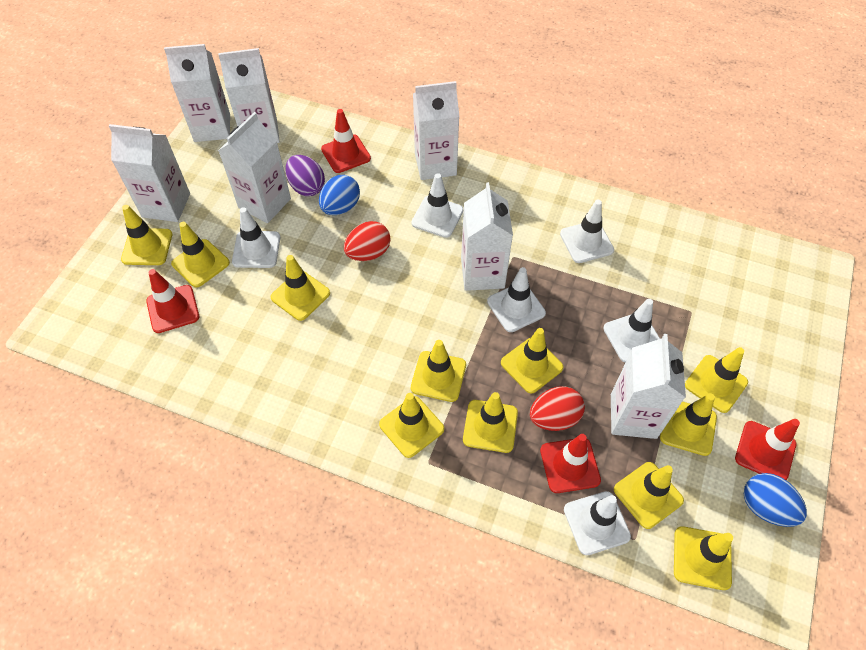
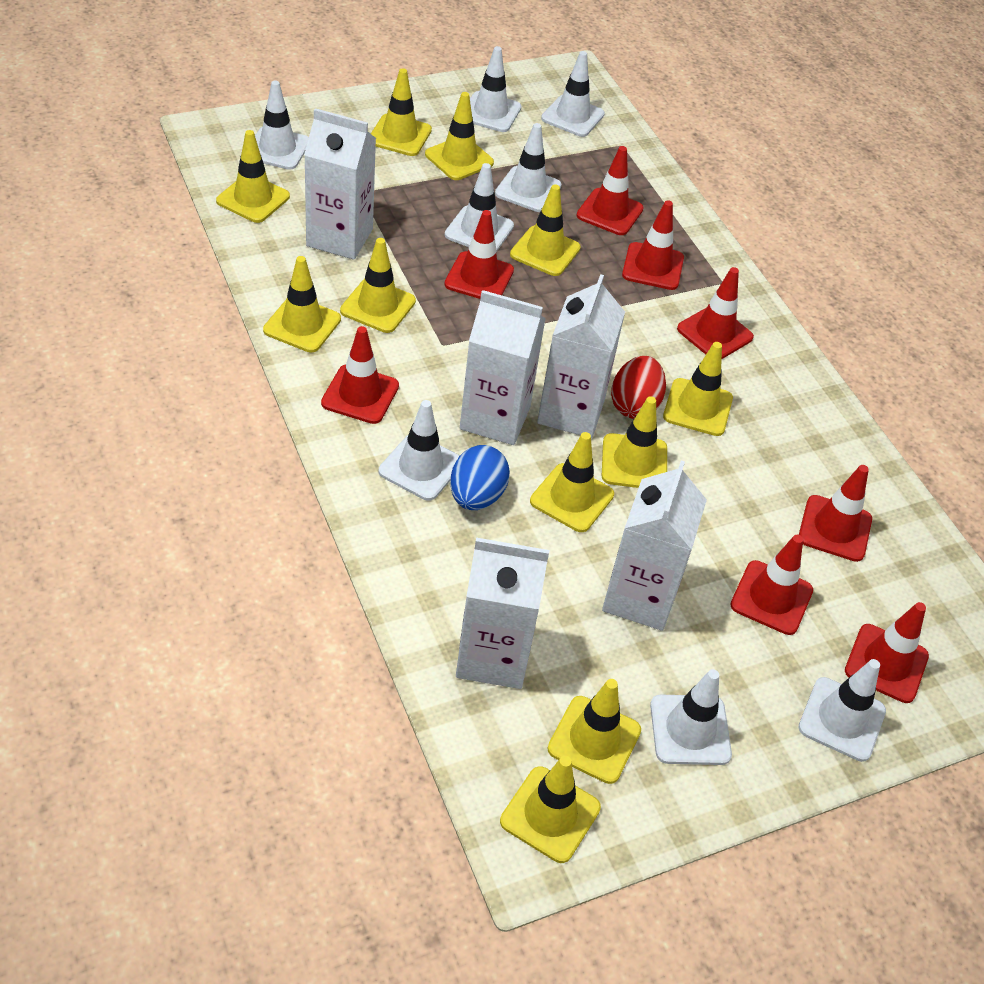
blue egg: 2 -> 1
purple egg: 1 -> 0
red egg: 2 -> 1
red traffic cone: 4 -> 8
white carton: 7 -> 5
white traffic cone: 6 -> 8

